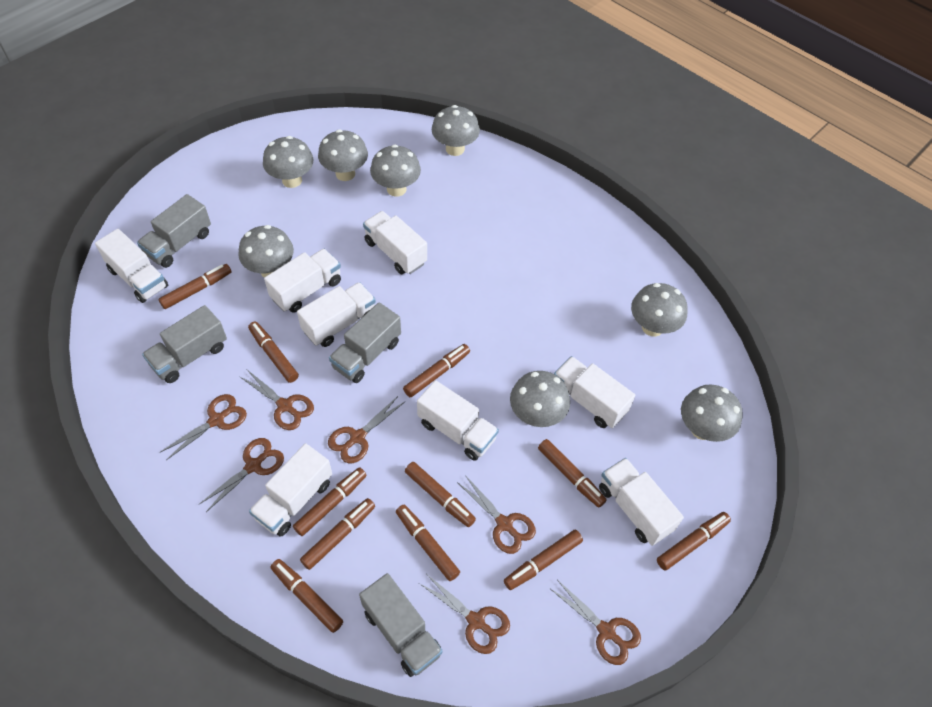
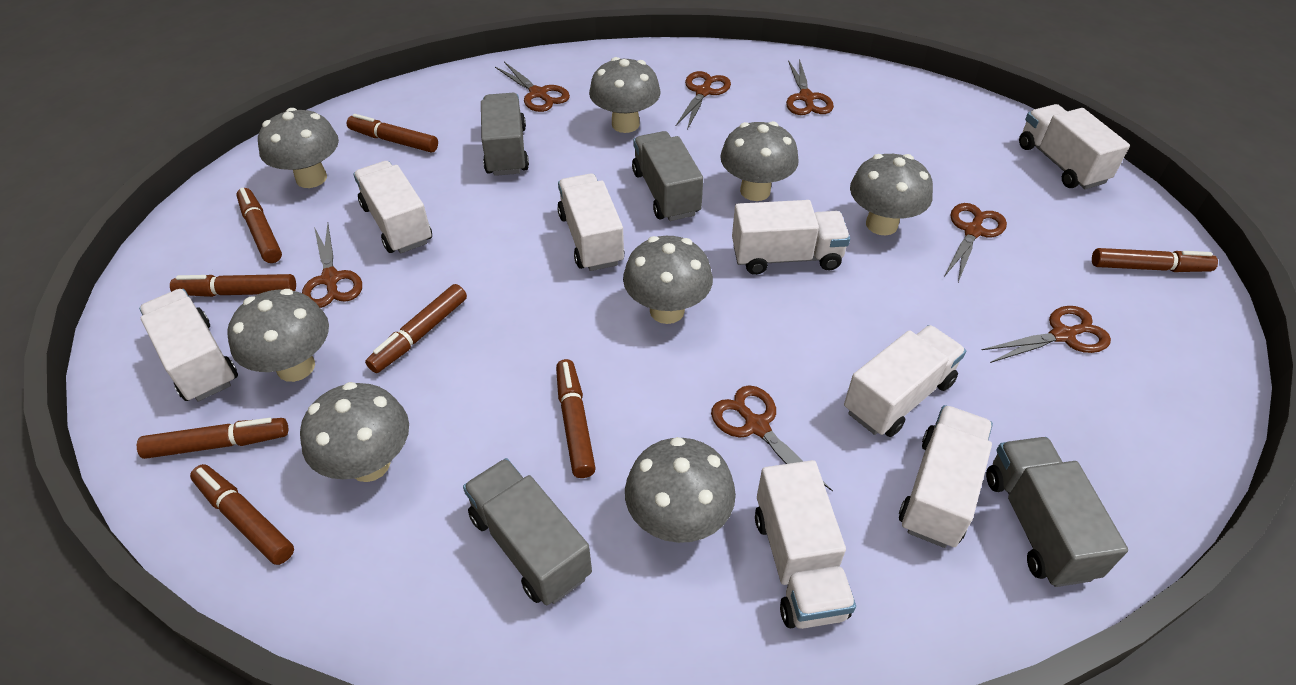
brown marker: 11 -> 8

